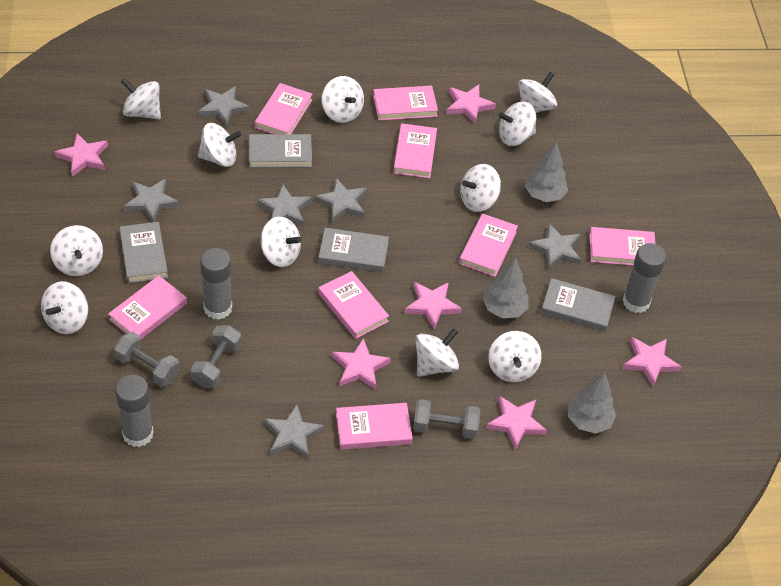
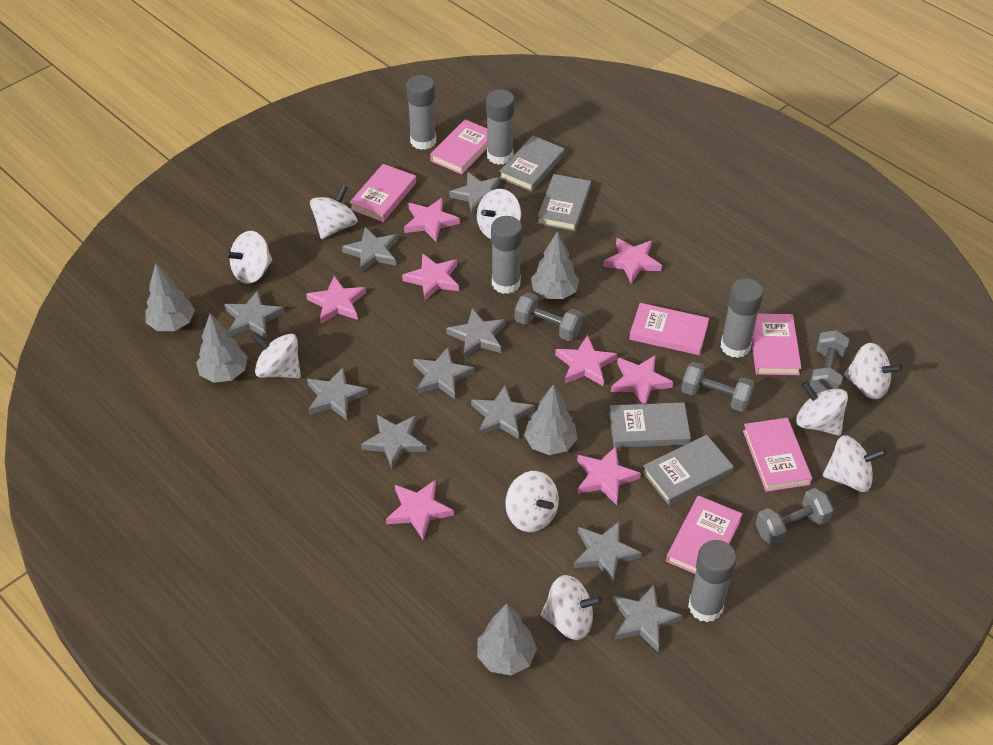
grey dumbbell: 3 -> 4
grey glue stick: 3 -> 5
grey star: 6 -> 10
grey tree: 3 -> 5
pink book: 8 -> 6
pink star: 6 -> 8
white spinning top: 11 -> 9

